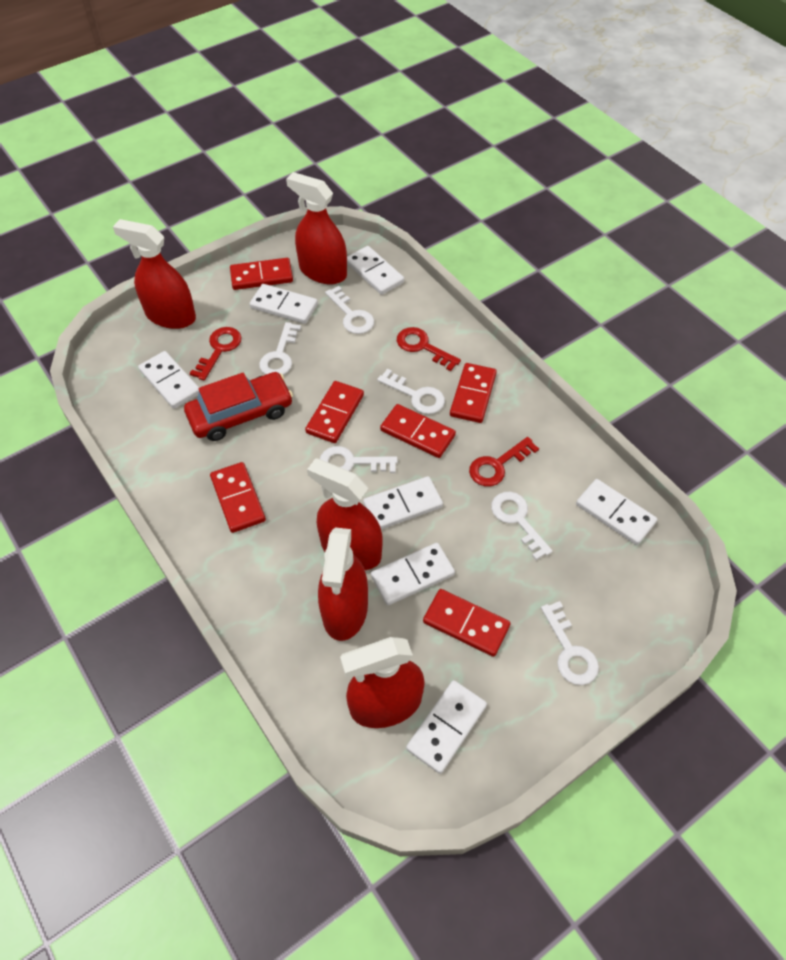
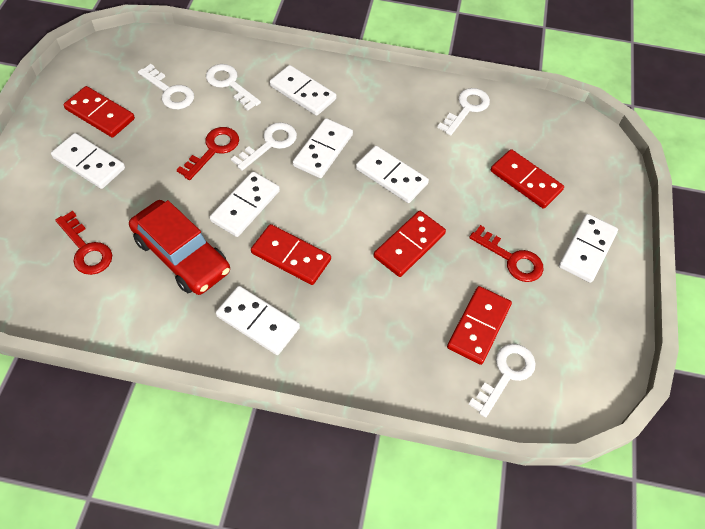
red domino: 6 -> 5
red spray bottle: 5 -> 0
white key: 6 -> 5

